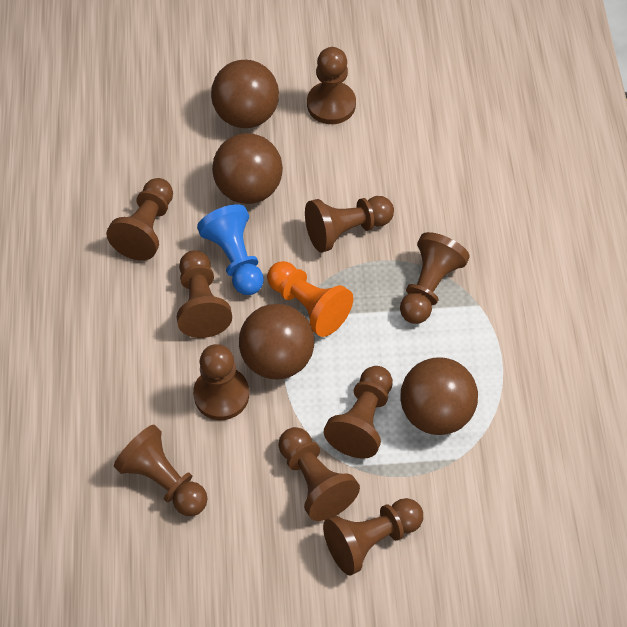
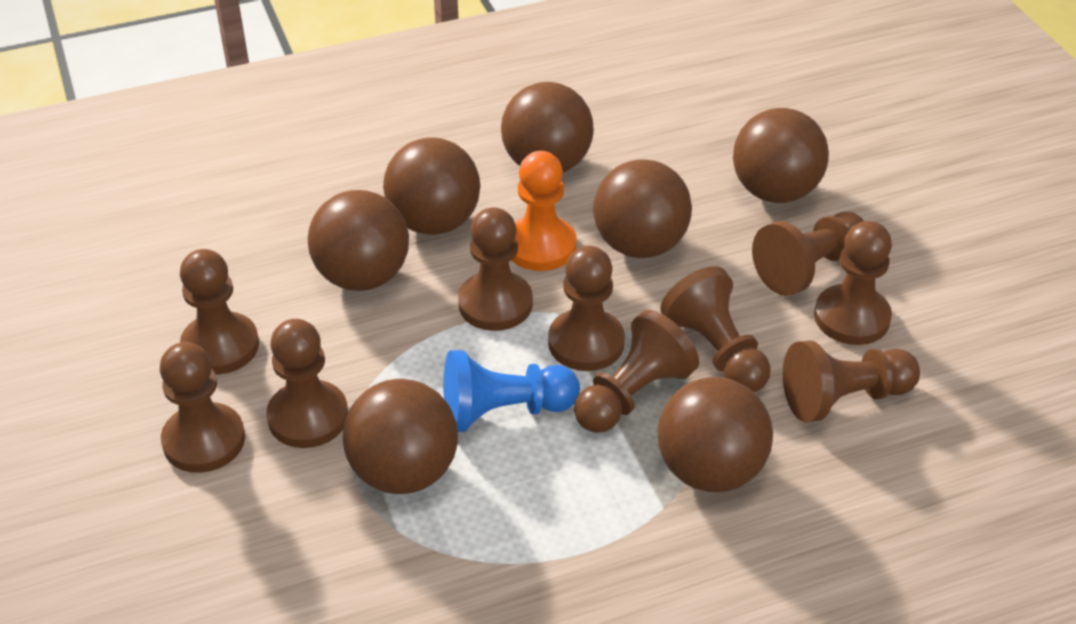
brown ball: 4 -> 7

